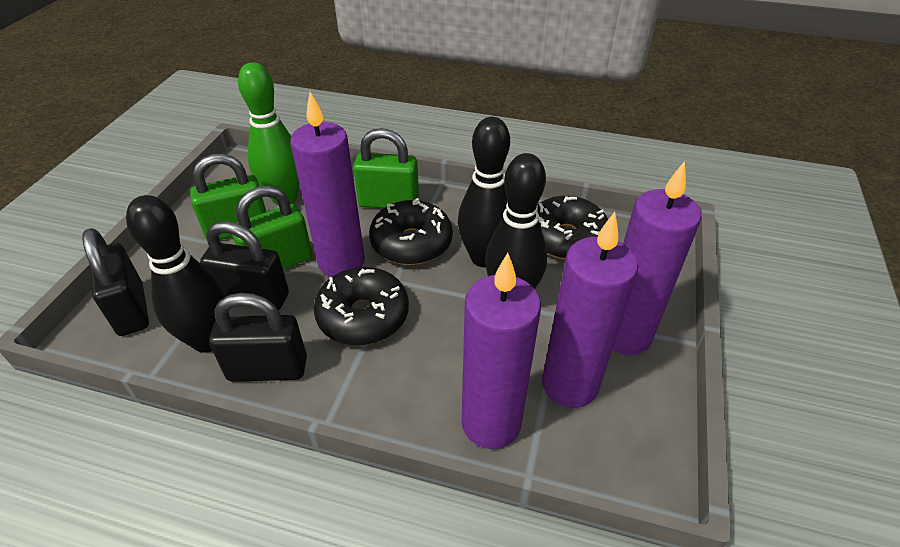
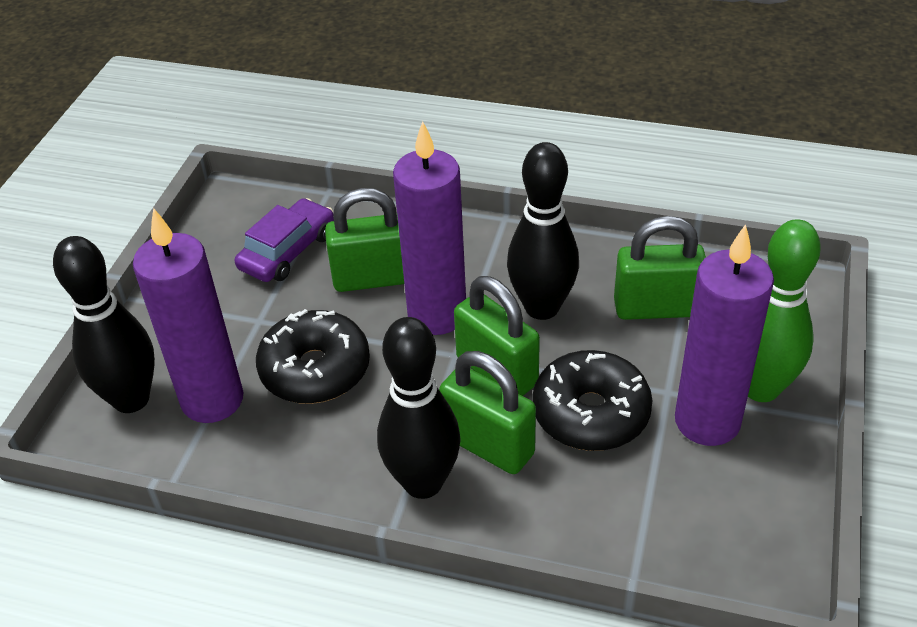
black donut: 3 -> 2
black padlock: 3 -> 0
green padlock: 3 -> 4
purple candle: 4 -> 3
purple car: 0 -> 1

